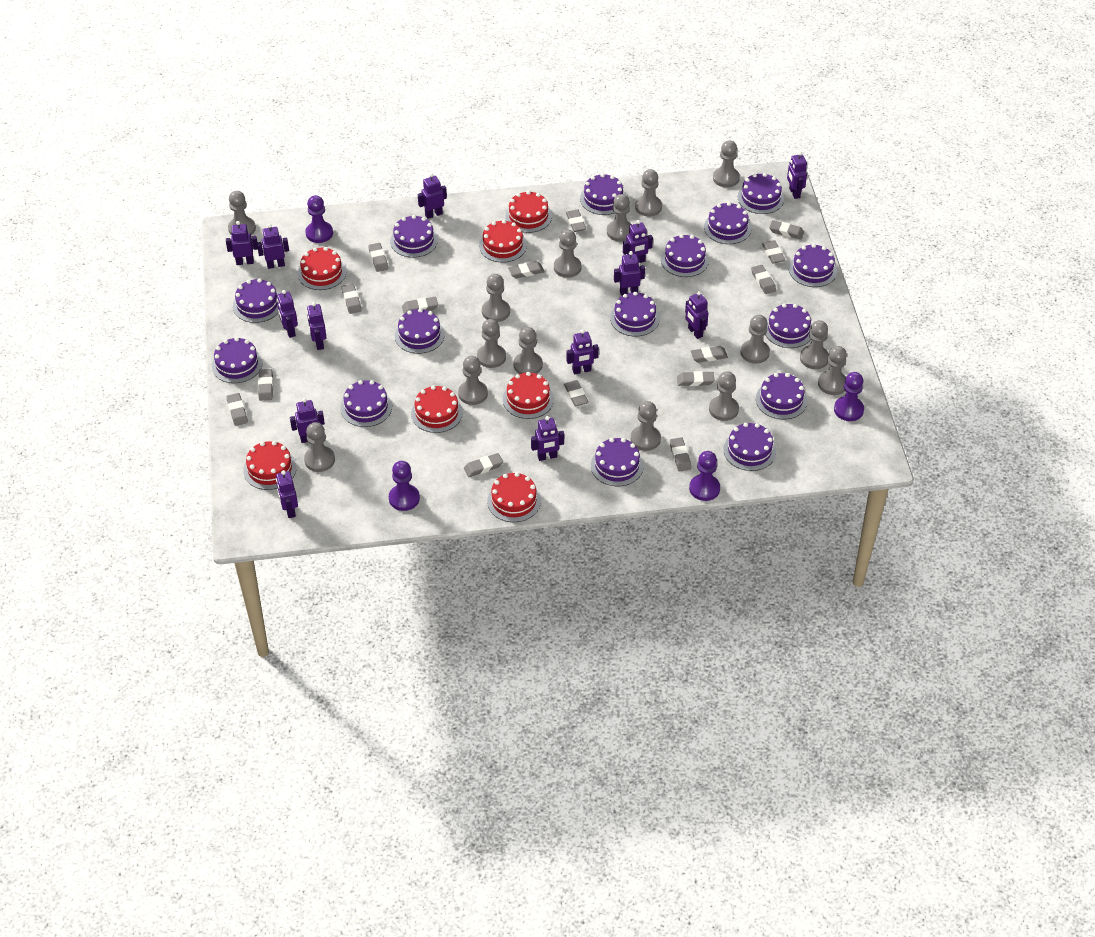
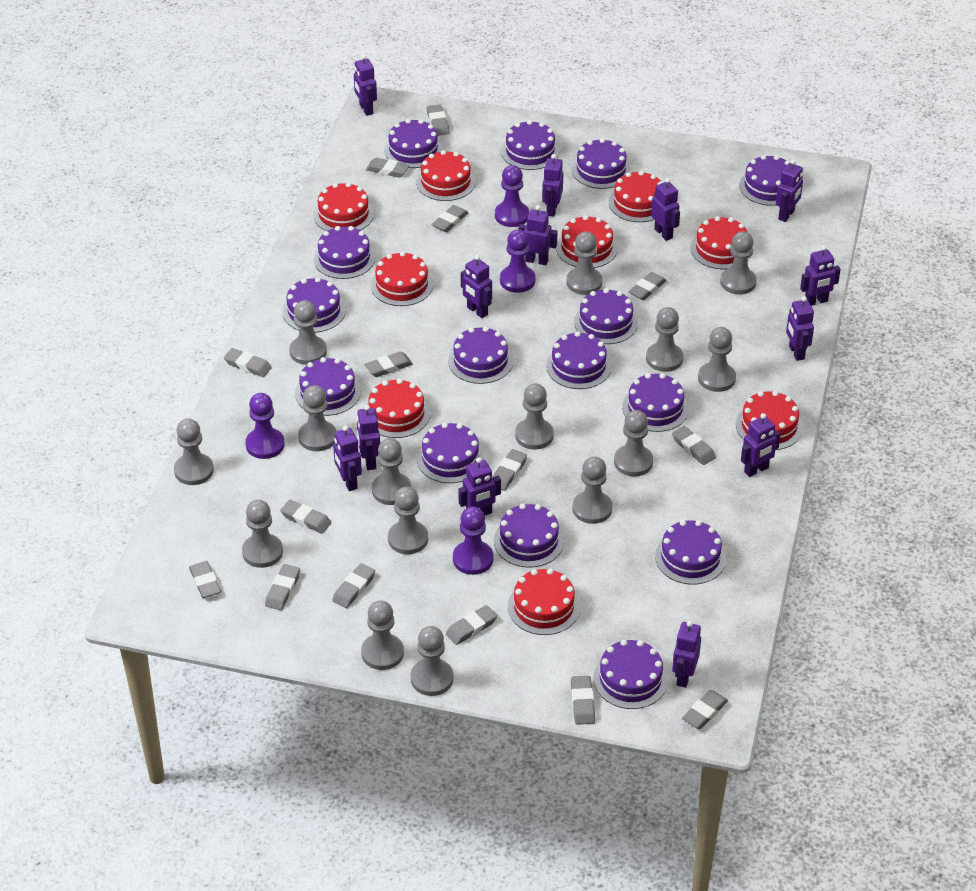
red cake: 7 -> 9

